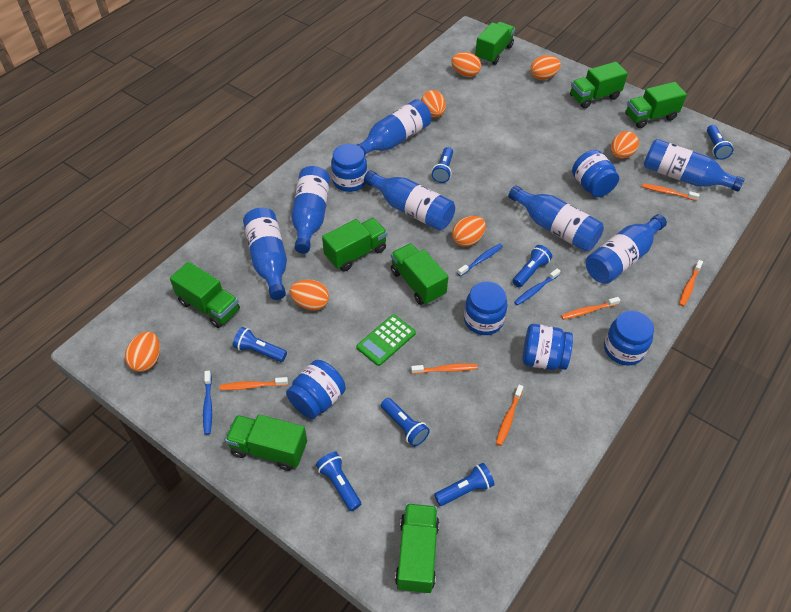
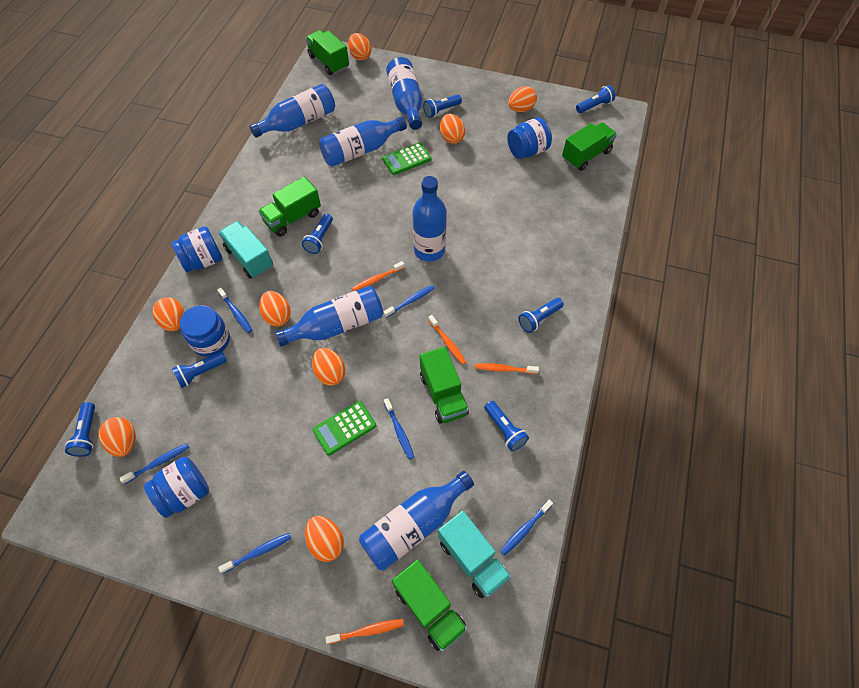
blue bottle: 7 -> 6
blue jar: 6 -> 4
blue toothbrush: 3 -> 6
green calculator: 1 -> 2
green truck: 8 -> 5
orange egg: 7 -> 8
orange toothbrush: 6 -> 4
turquoise truck: 0 -> 2

